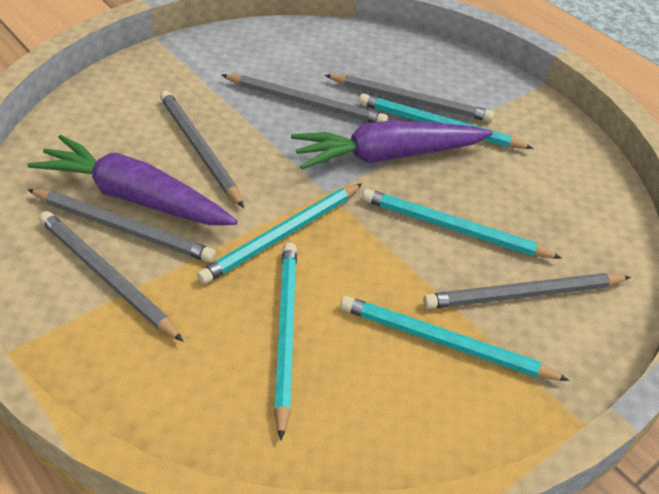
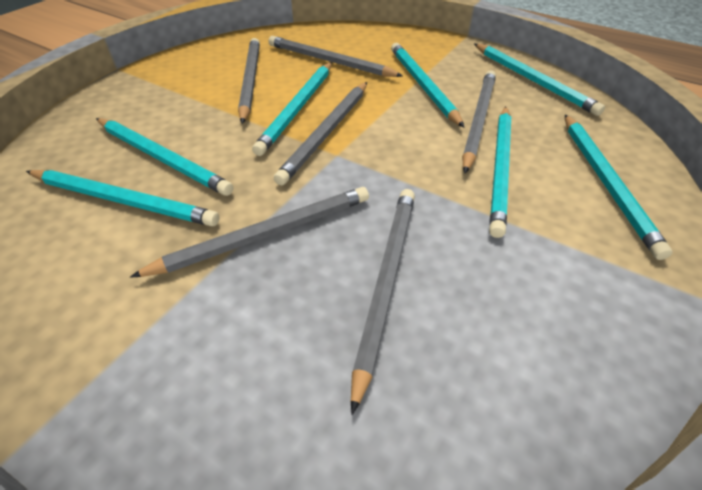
purple carrot: 2 -> 0
turquoise pencil: 5 -> 7

